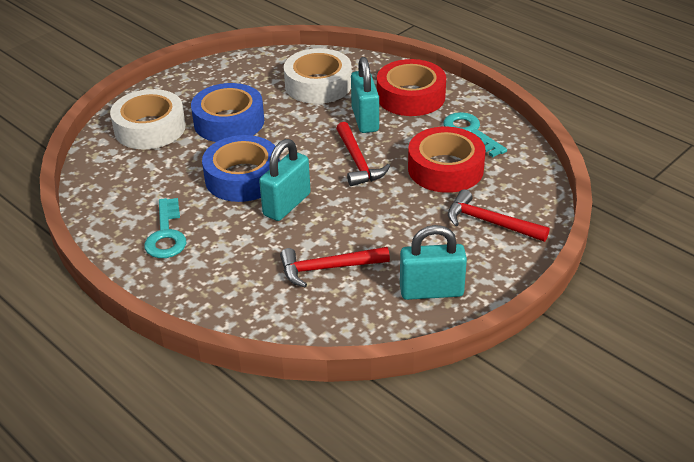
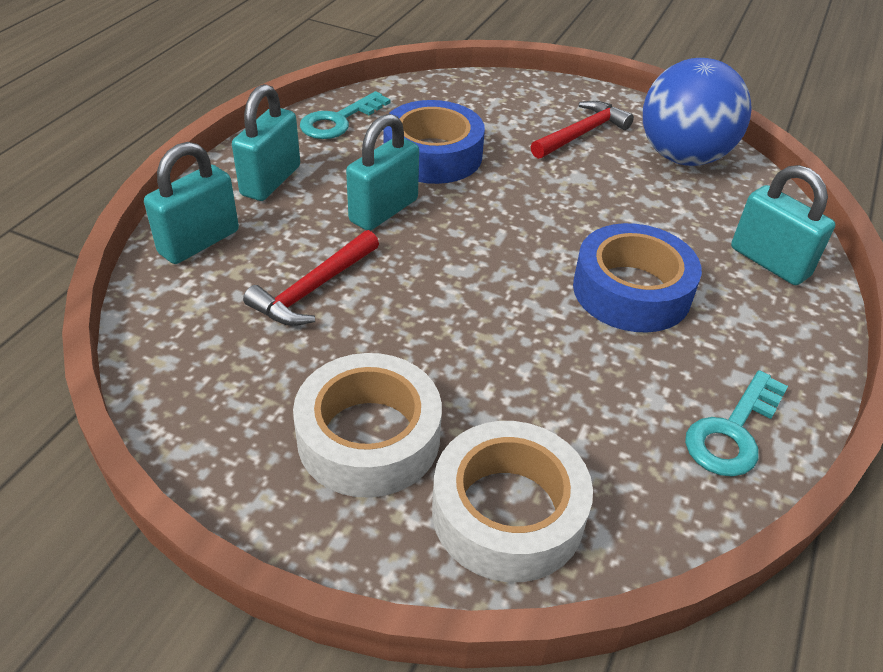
blue ball: 0 -> 1
red hammer: 3 -> 2
red tape: 2 -> 0
turquoise padlock: 3 -> 4

